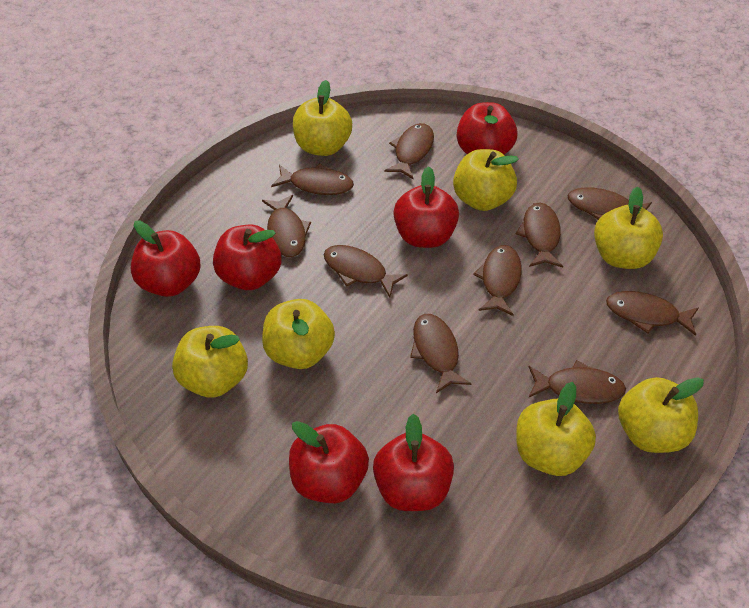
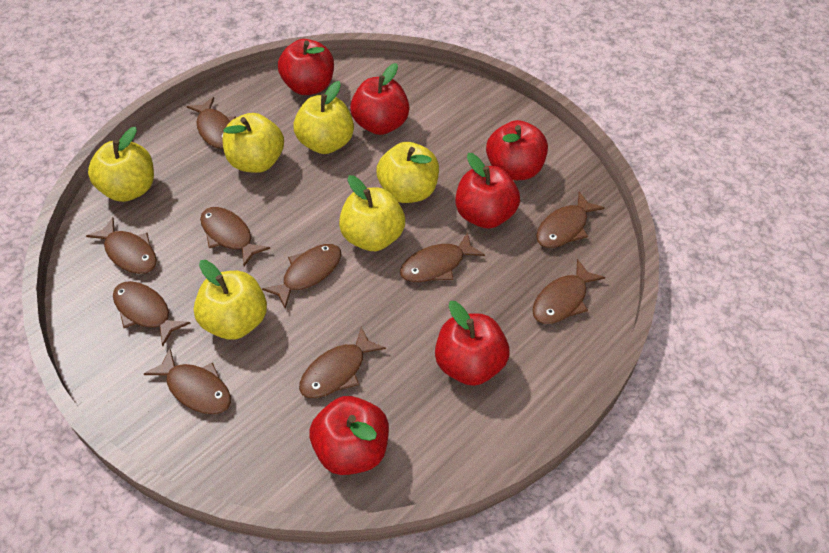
yellow apple: 7 -> 6

